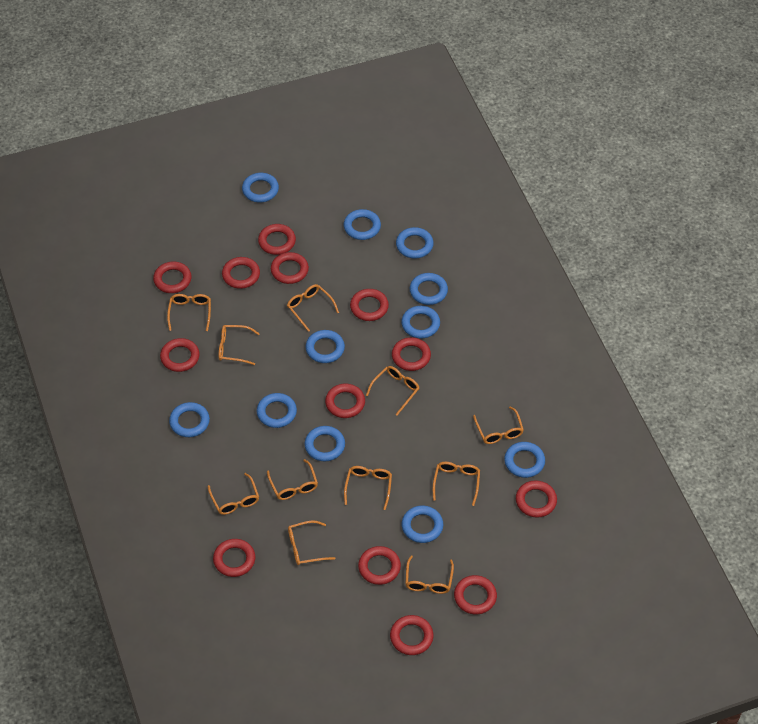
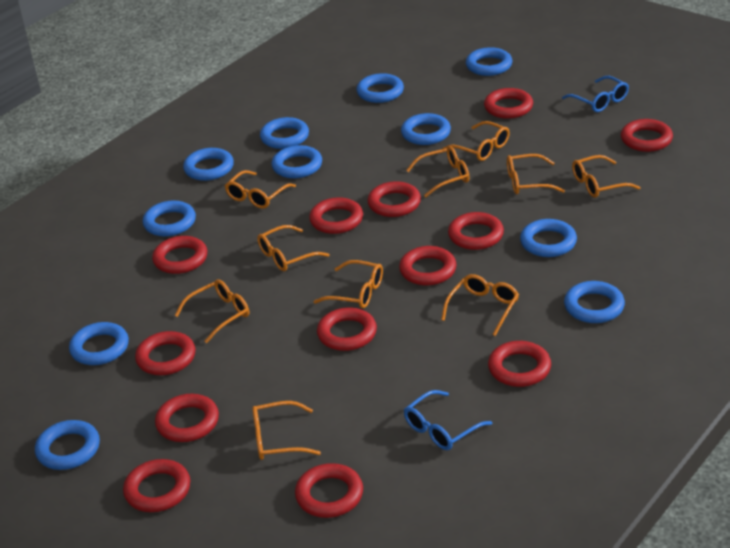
blue glasses: 0 -> 2
orange glasses: 11 -> 10

